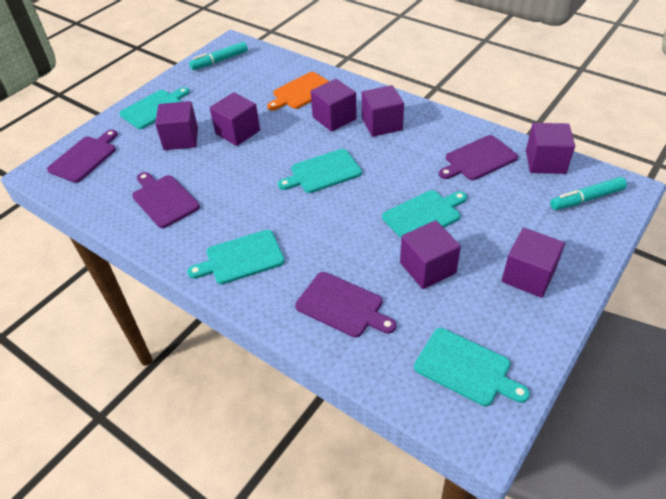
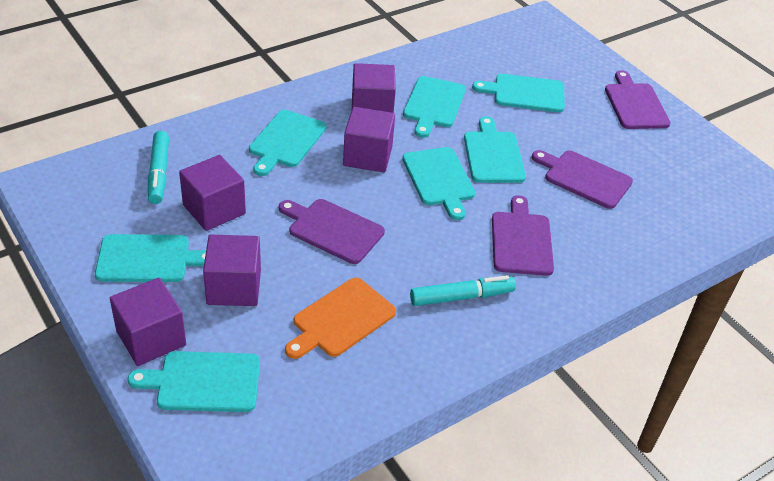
purple cube: 7 -> 5
turquoise cutting board: 5 -> 7

